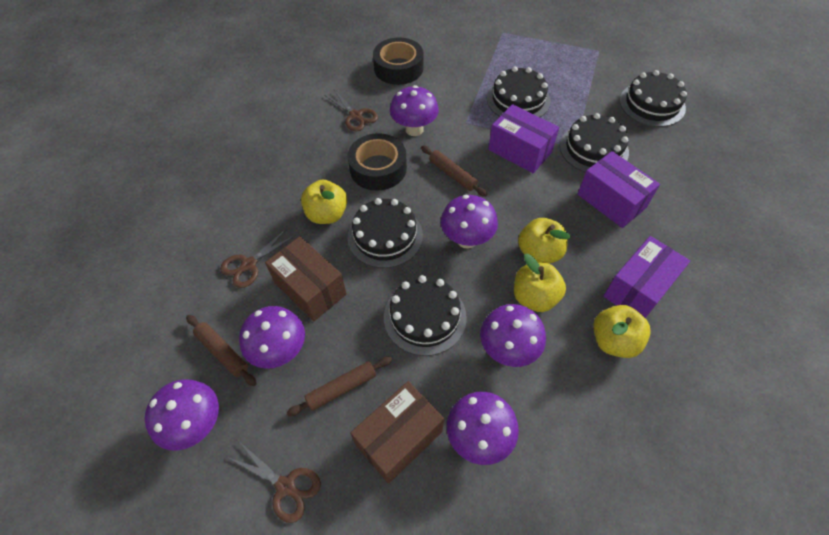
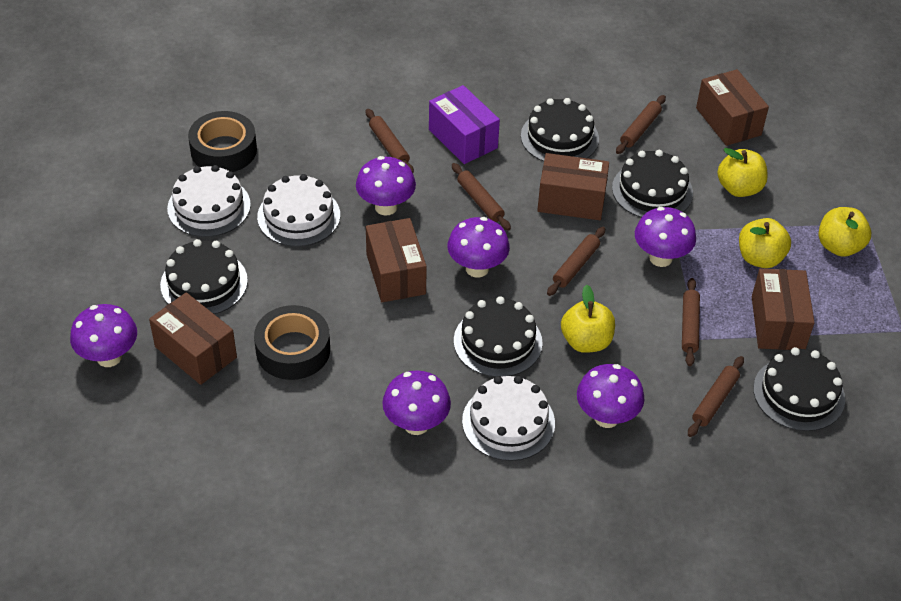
brown box: 2 -> 5
brown rolling pin: 3 -> 6
brown scissors: 3 -> 0
purple box: 3 -> 1
white cake: 0 -> 3

